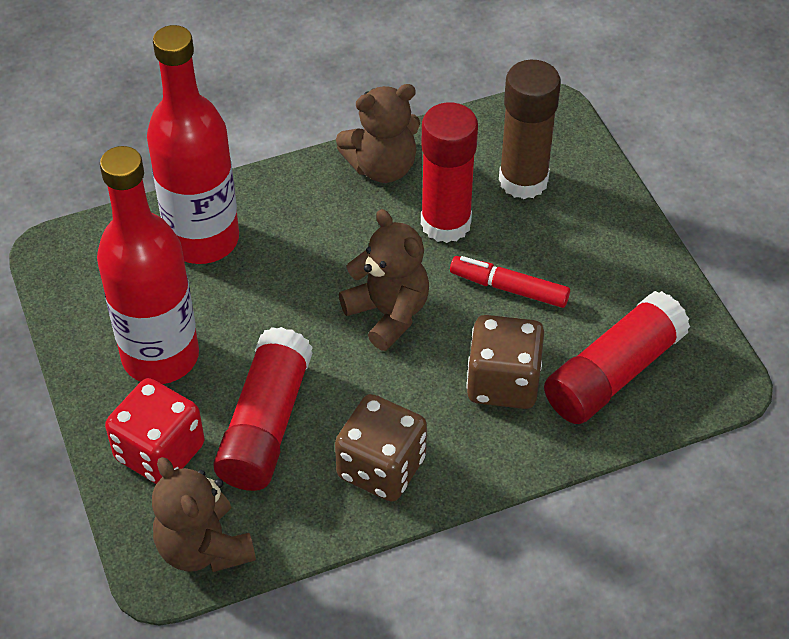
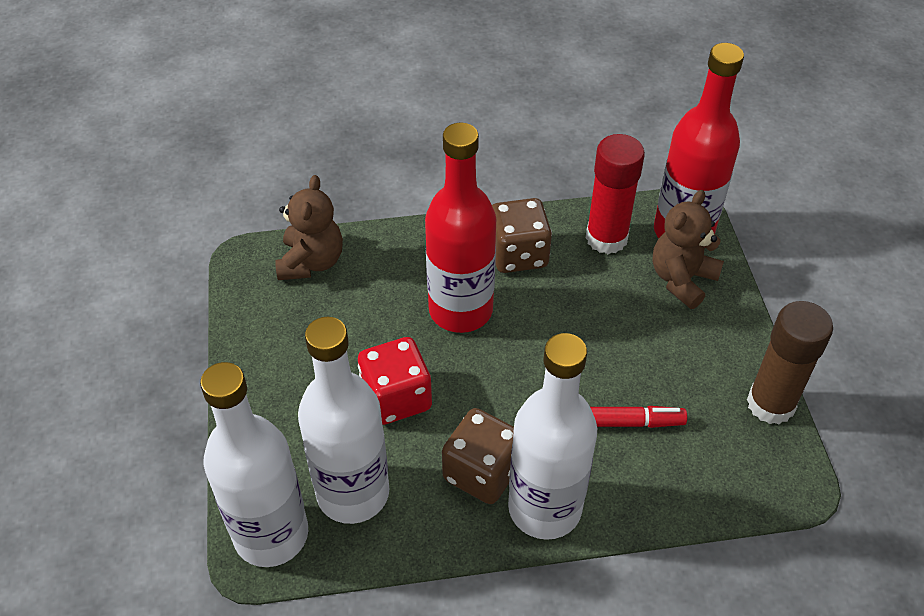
brown teddy bear: 3 -> 2
red glue stick: 3 -> 1
white bottle: 0 -> 3

